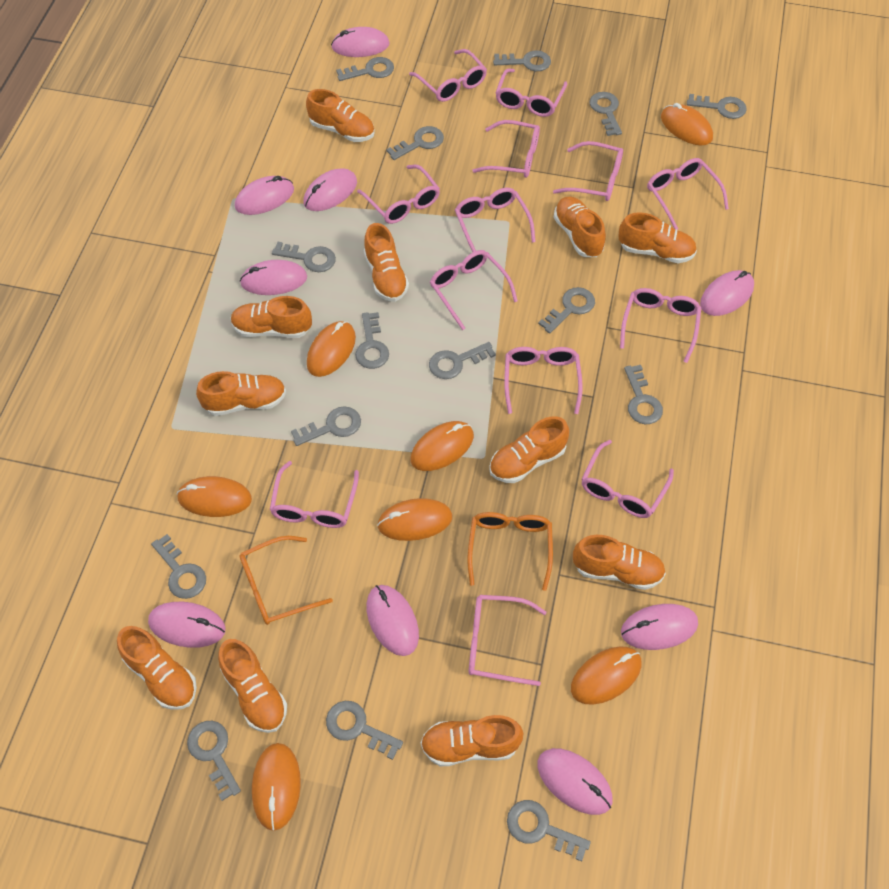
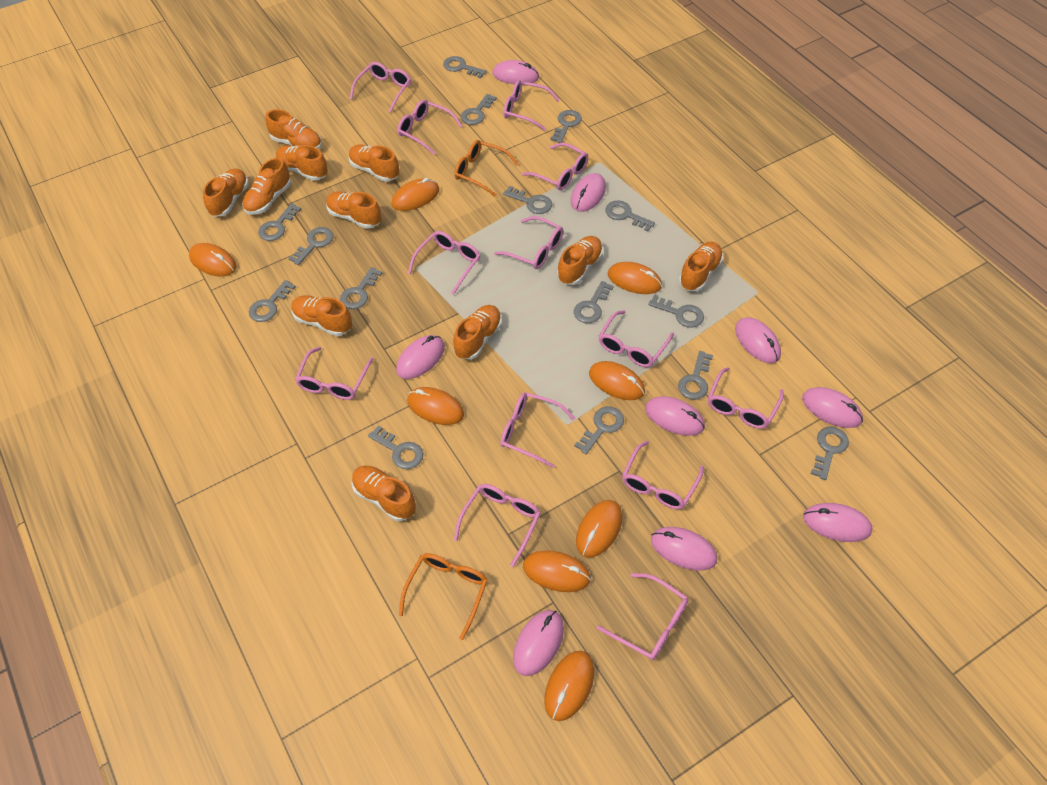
orange mouse: 7 -> 8

